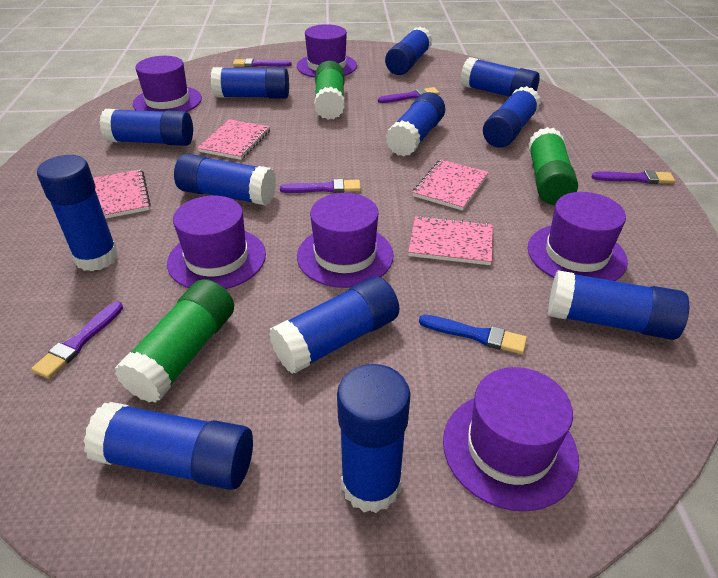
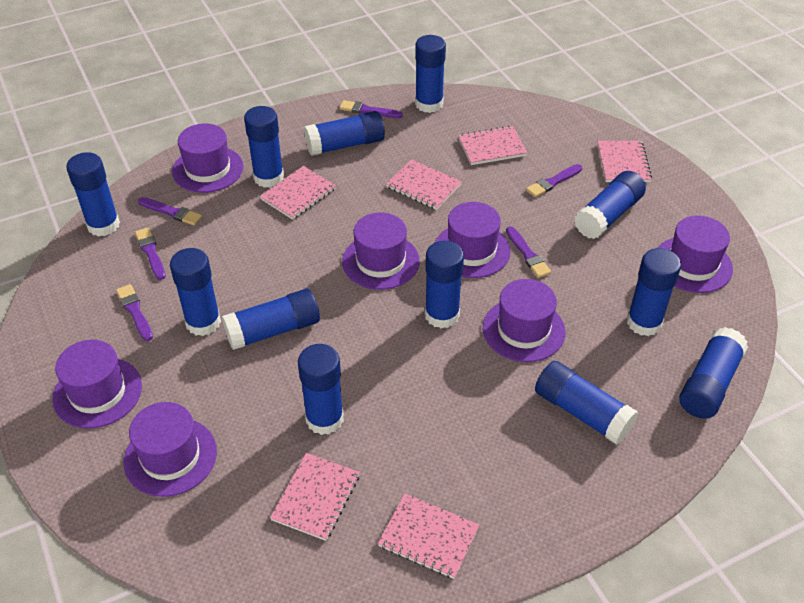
blue brush: 1 -> 0
green glue stick: 3 -> 0
pink notebook: 4 -> 6
purple brush: 5 -> 6
purple hat: 6 -> 7

